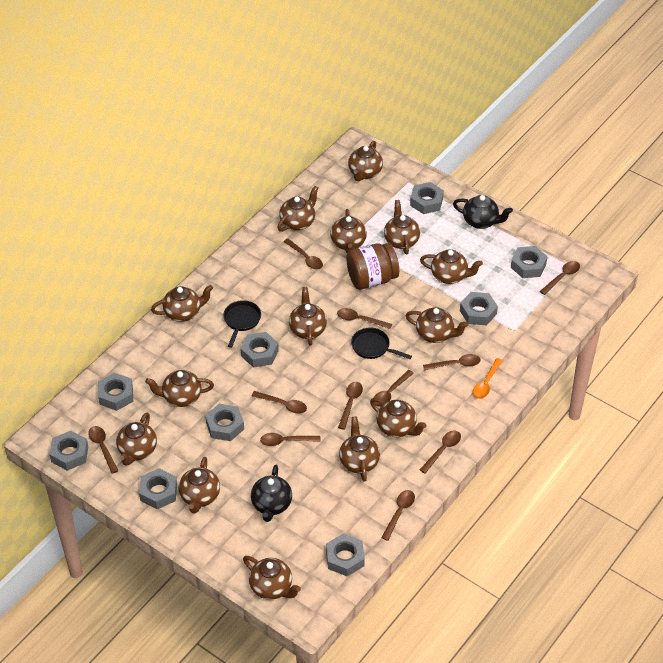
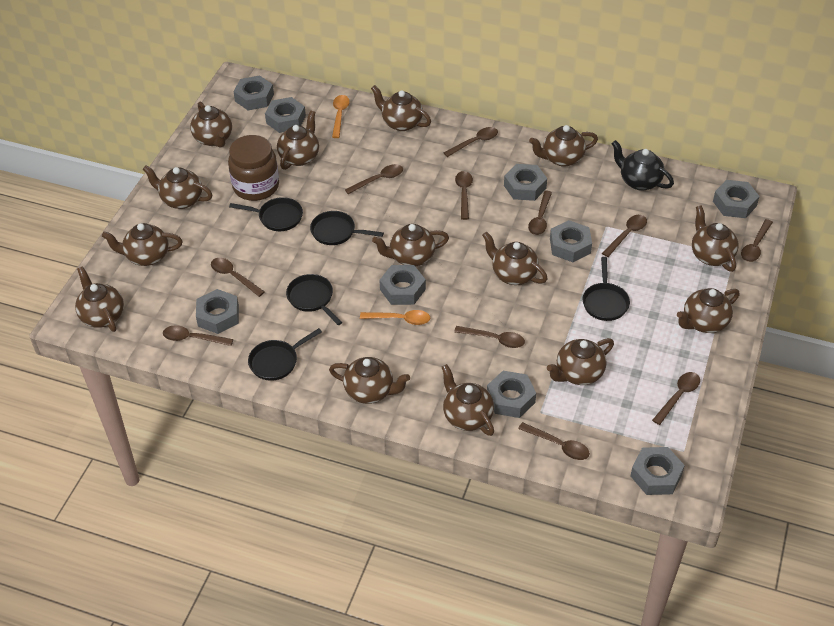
black pan: 2 -> 5
black teapot: 2 -> 1
orange spoon: 1 -> 2

